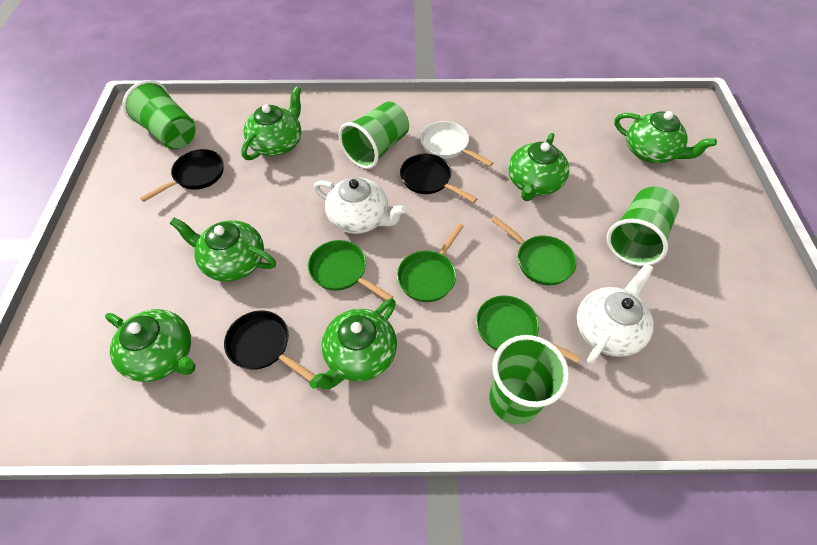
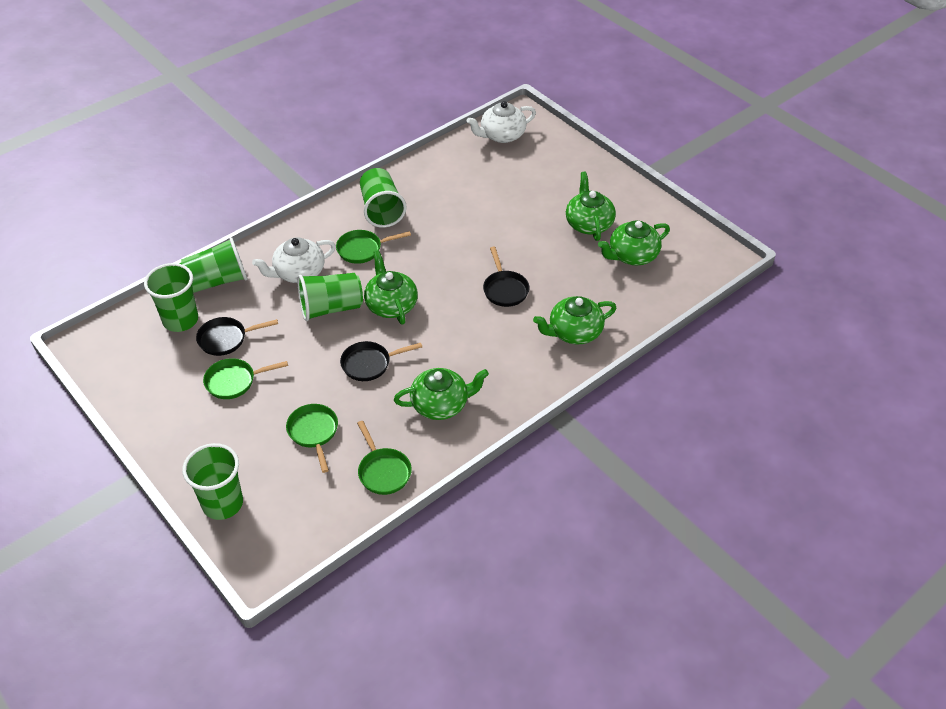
green cup: 4 -> 5
green teapot: 6 -> 5
white pan: 1 -> 0

